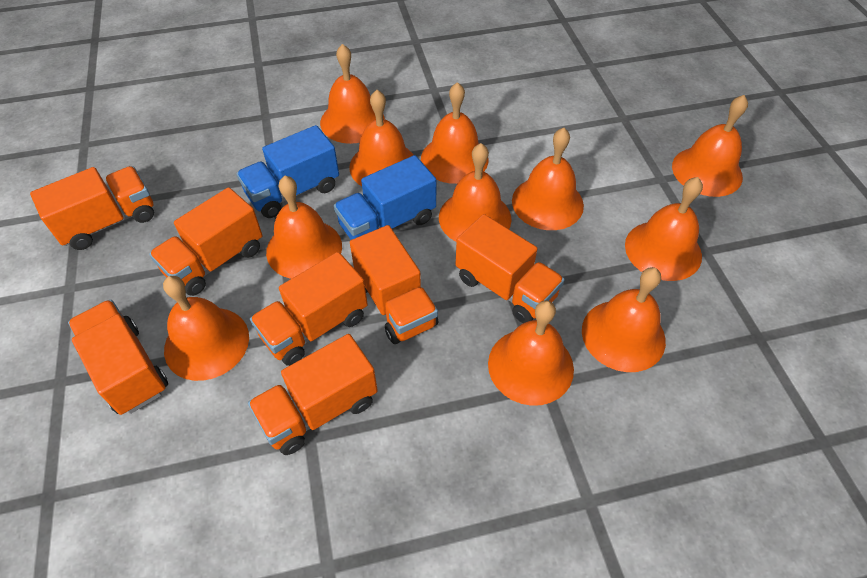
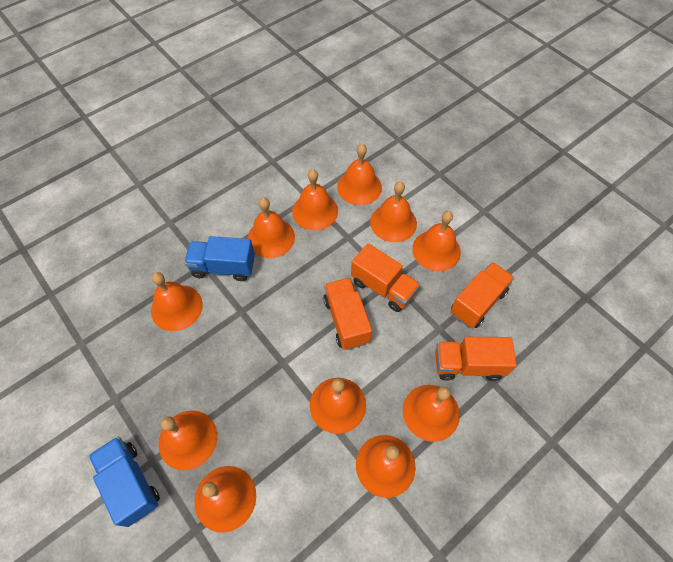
orange truck: 7 -> 4

